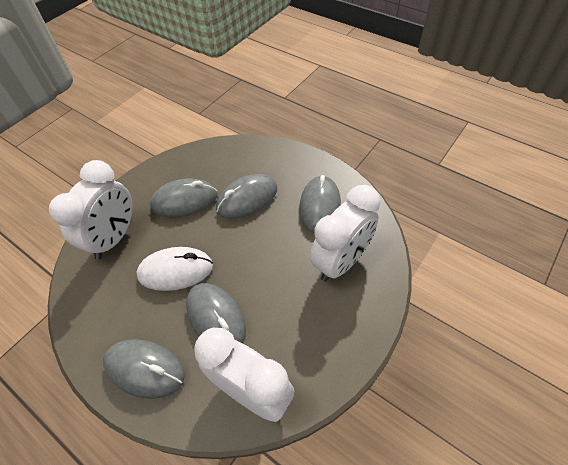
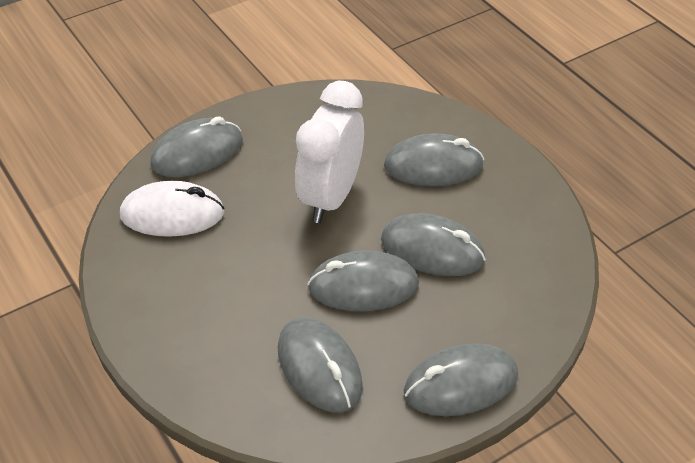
grey mouse: 5 -> 6
white clock: 3 -> 1

